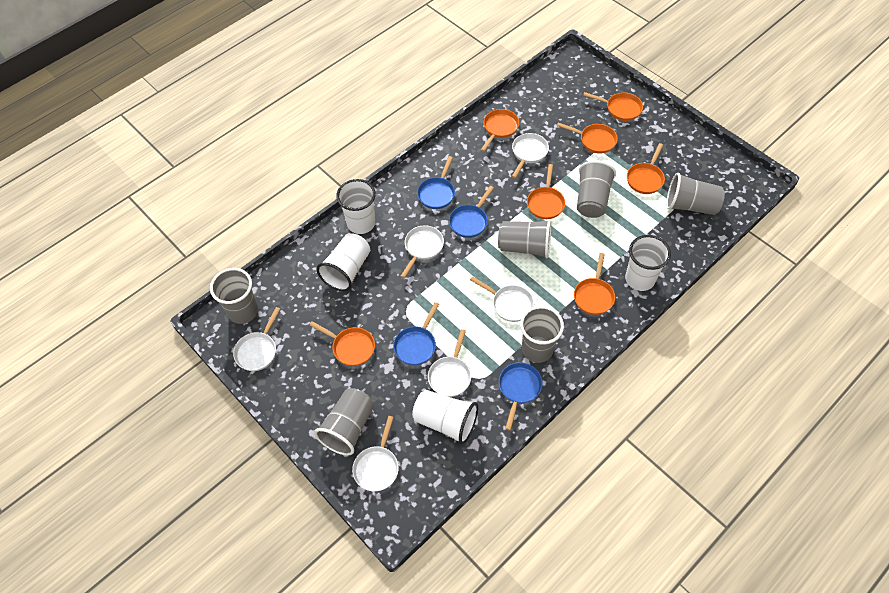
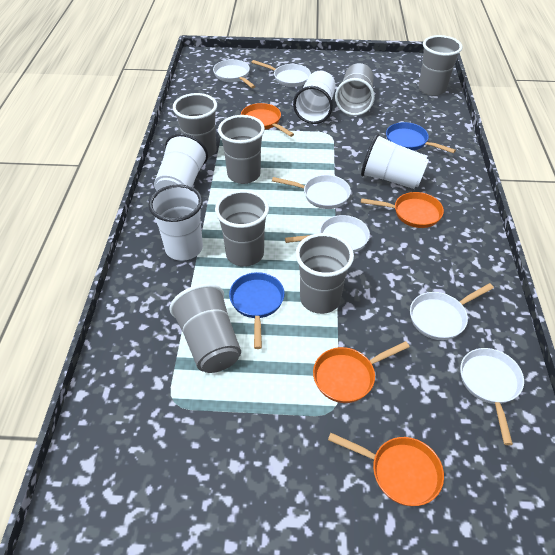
blue pan: 4 -> 2
grey cup: 6 -> 7
orange pan: 7 -> 4

